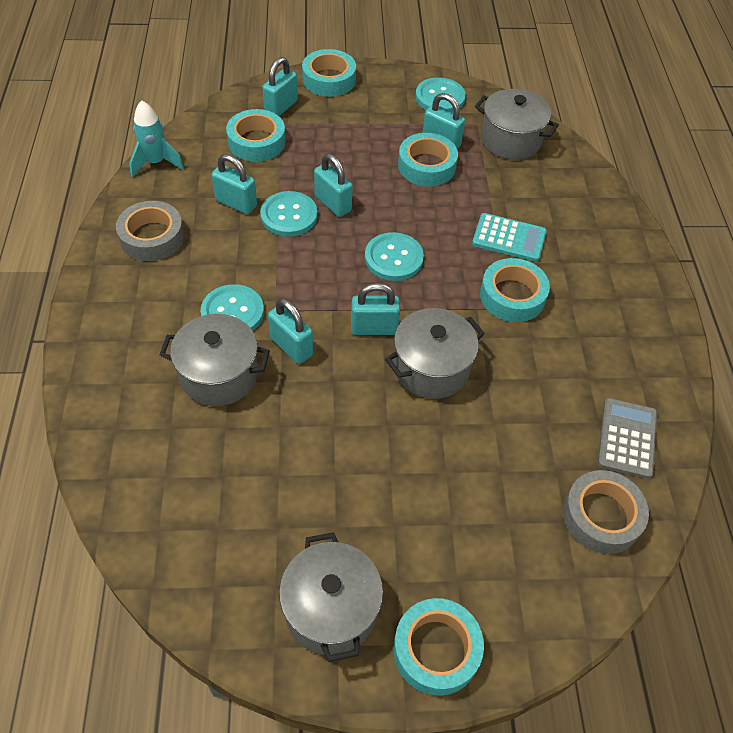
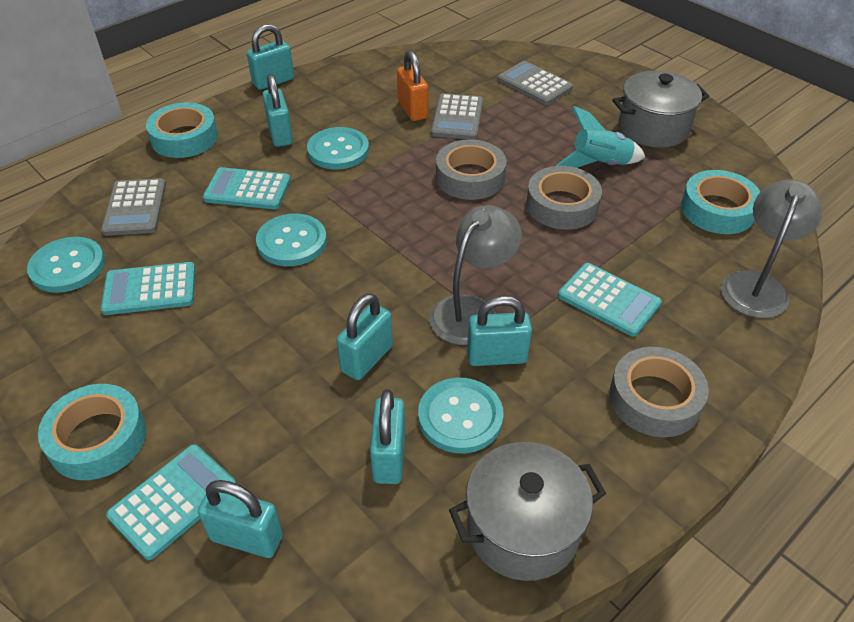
grey calculator: 1 -> 3
grey lamp: 0 -> 2
grey pot: 4 -> 2
grey tape: 2 -> 3
orange padlock: 0 -> 1
turquoise calculator: 1 -> 4
turquoise tape: 5 -> 3

